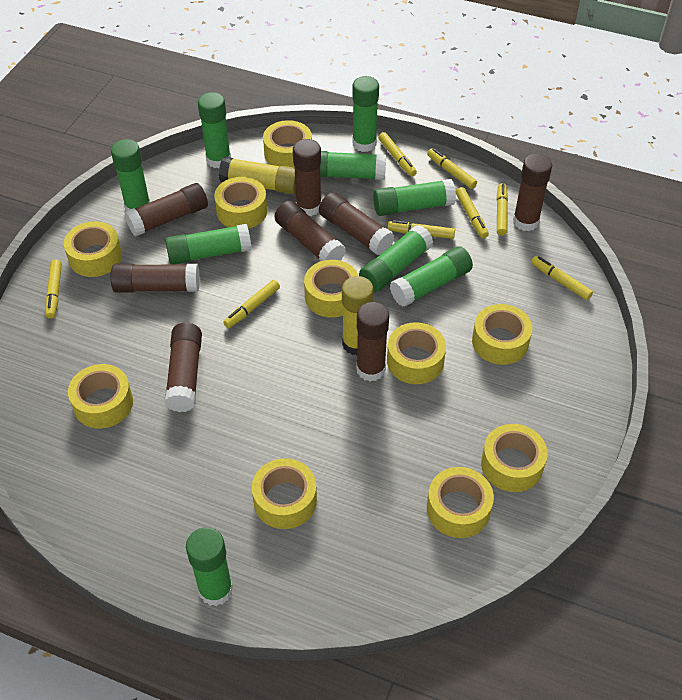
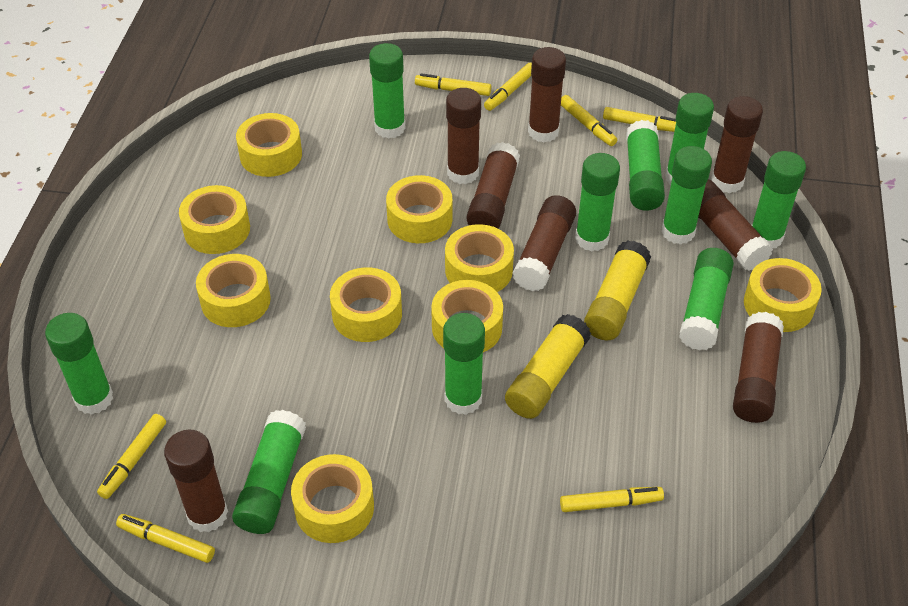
green glue stick: 9 -> 10
yellow marker: 8 -> 7
yellow tape: 10 -> 9

